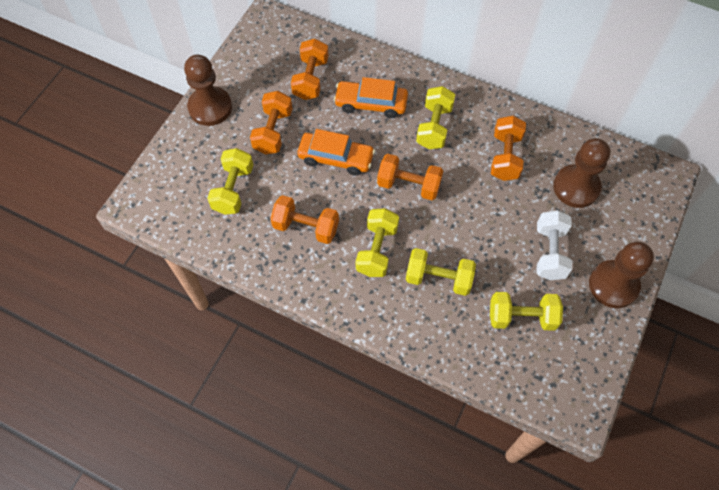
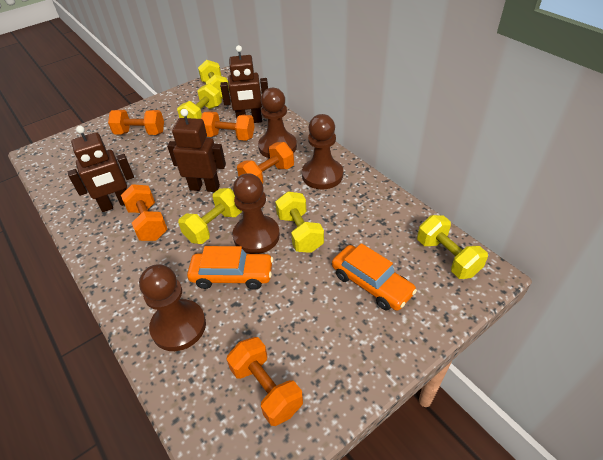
brown pawn: 3 -> 4
brown robot: 0 -> 3
white dumbbell: 1 -> 0

